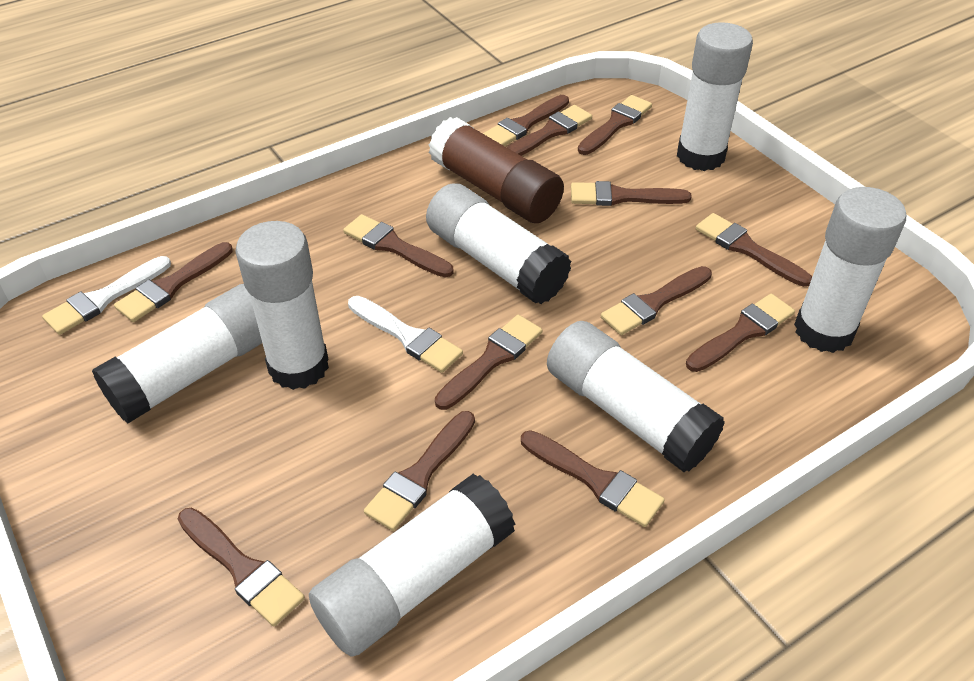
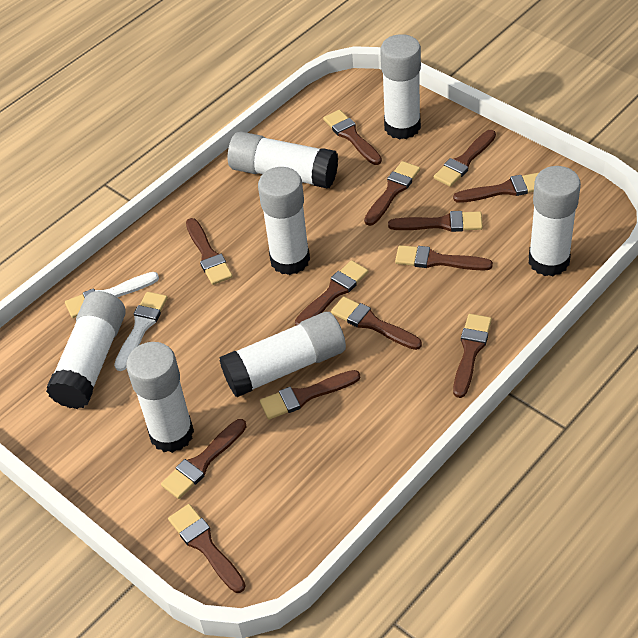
brown glue stick: 1 -> 0

